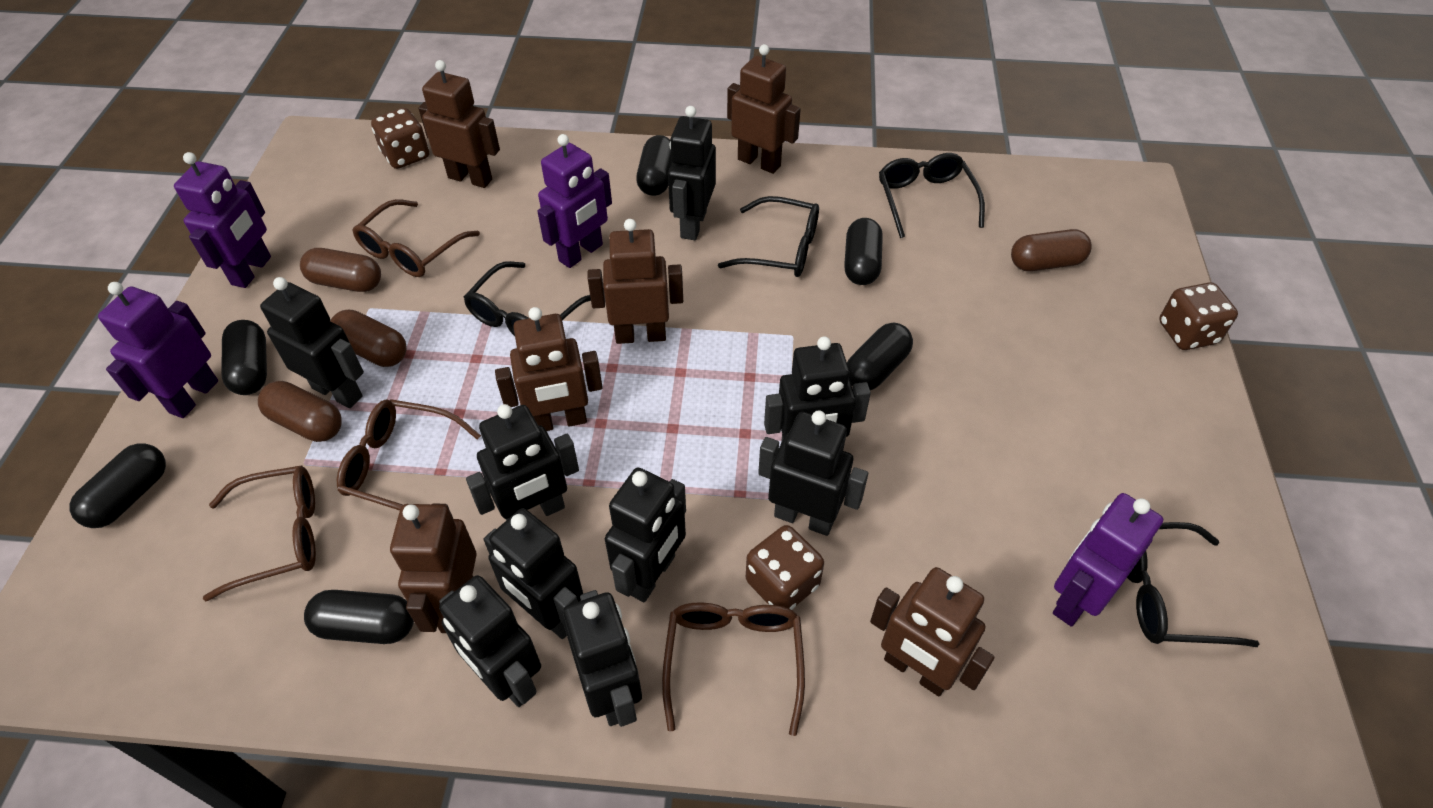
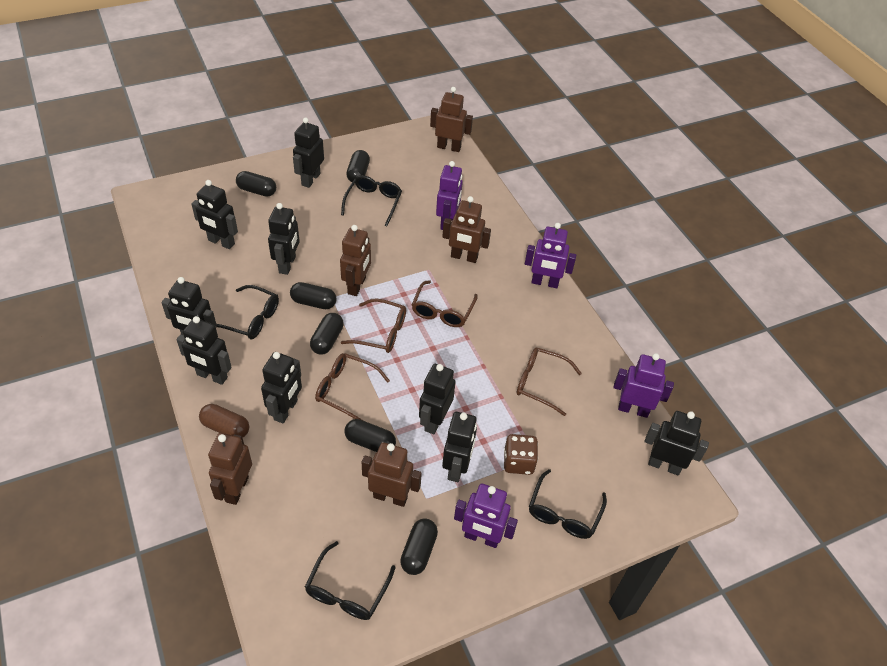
brown capsule: 4 -> 1
brown dice: 3 -> 1
brown robot: 6 -> 5

